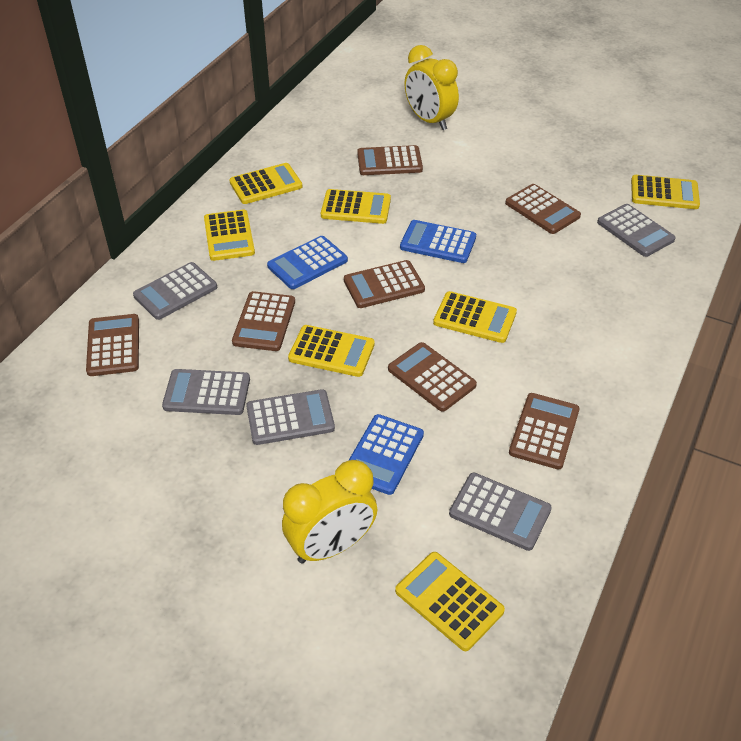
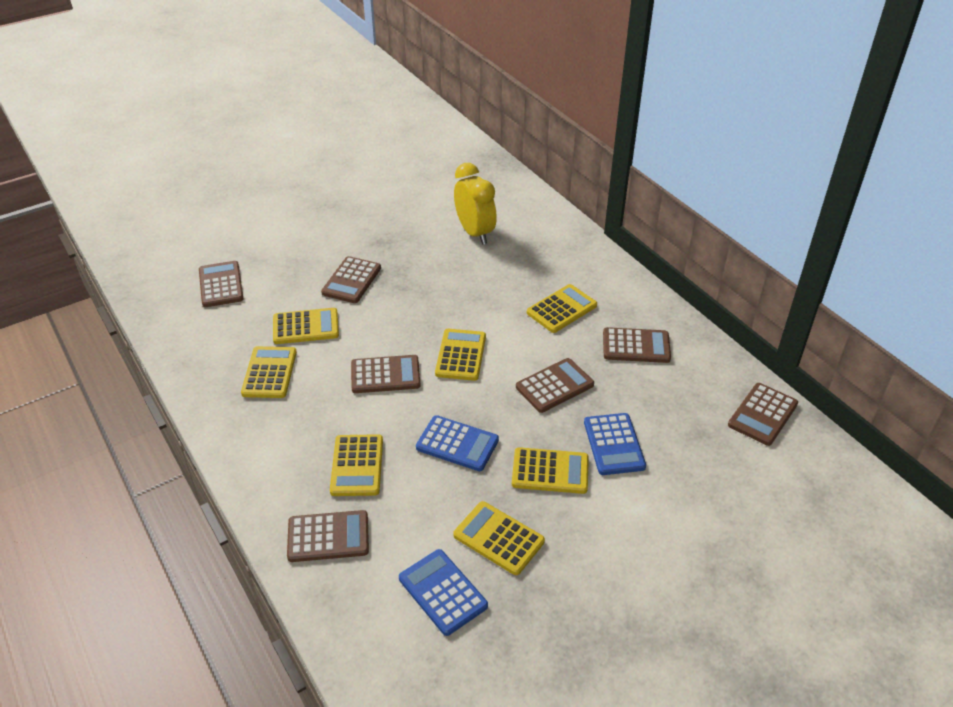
grey calculator: 5 -> 0
yellow clock: 2 -> 1

